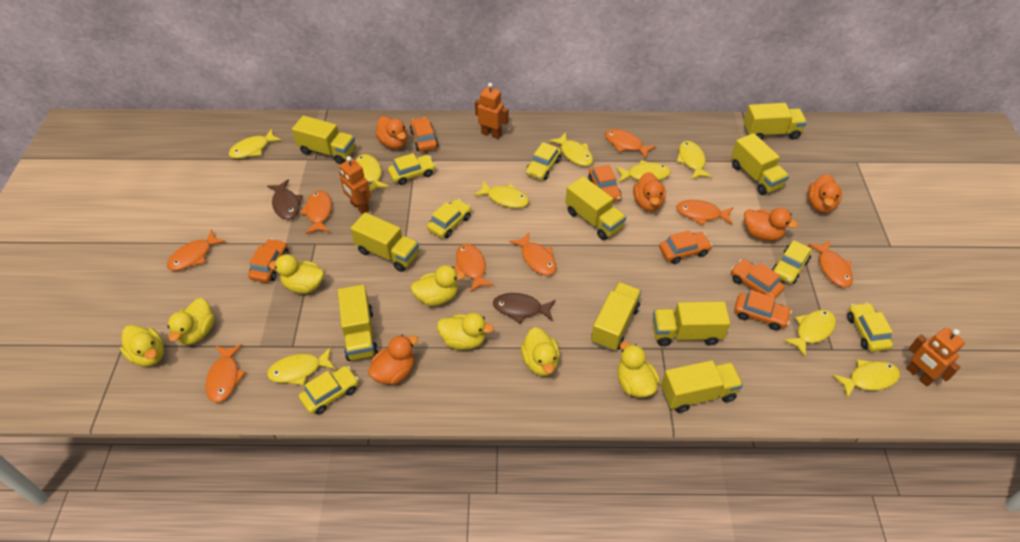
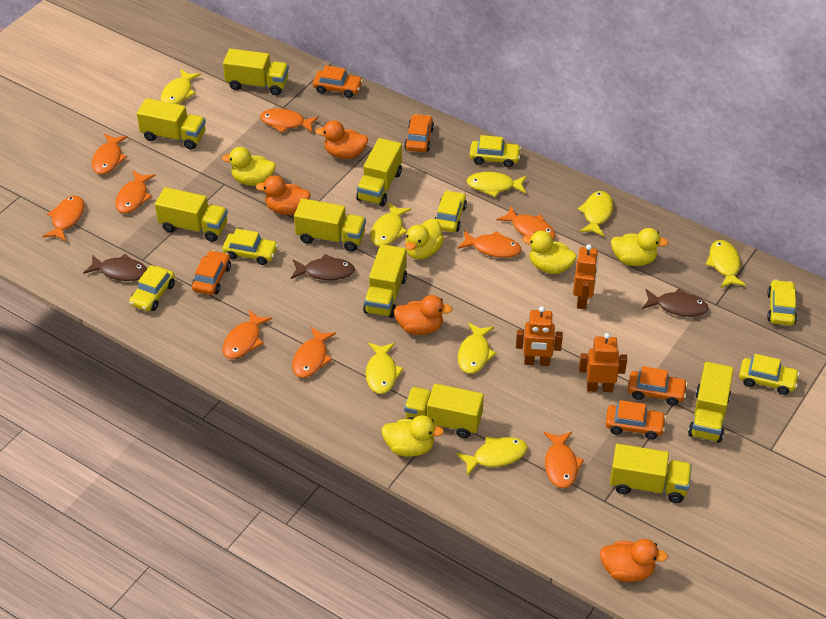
brown fish: 2 -> 3
orange car: 6 -> 5
orange duck: 5 -> 4
orange fish: 8 -> 9
yellow duck: 7 -> 5
yellow fish: 9 -> 8

